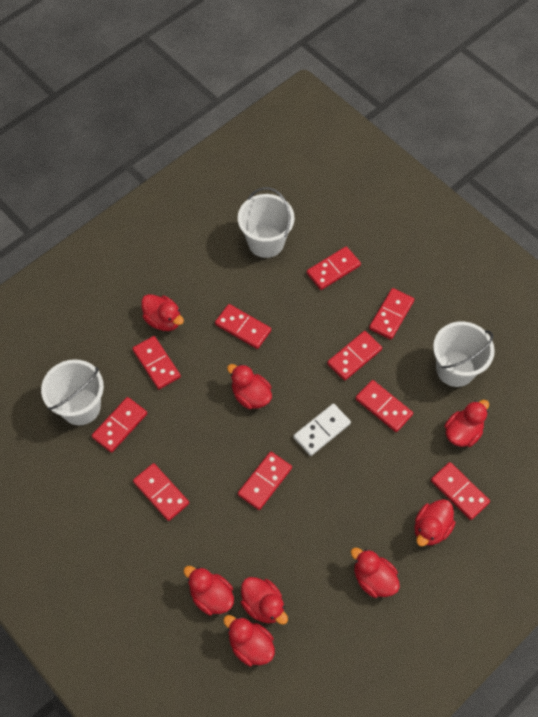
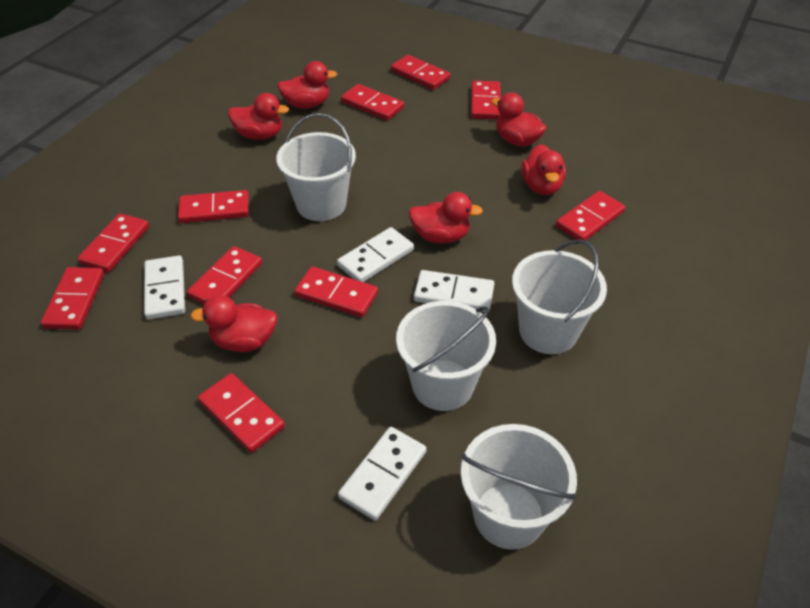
red duck: 8 -> 6
white bucket: 3 -> 4
white domino: 1 -> 4

